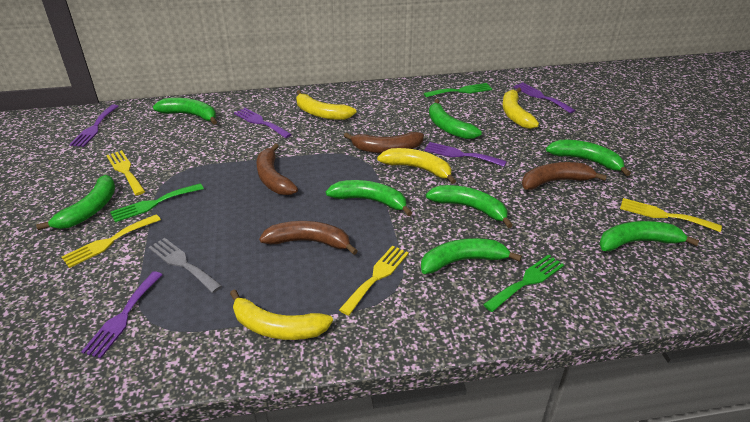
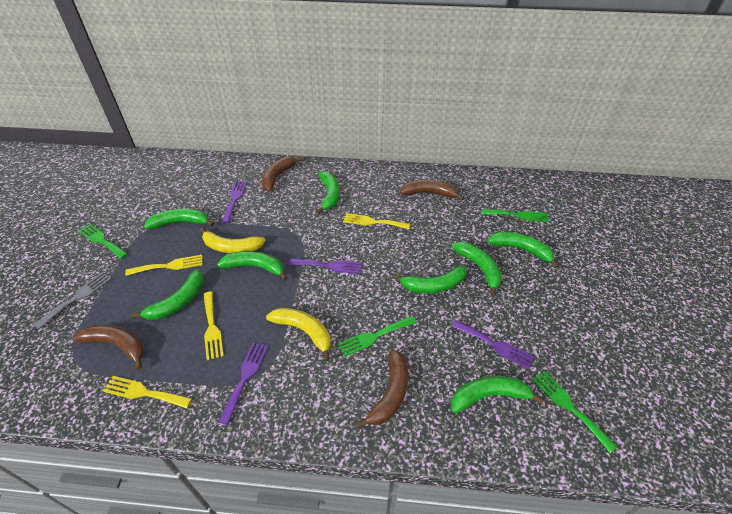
green fork: 3 -> 4
purple fork: 5 -> 4
yellow banana: 4 -> 2

